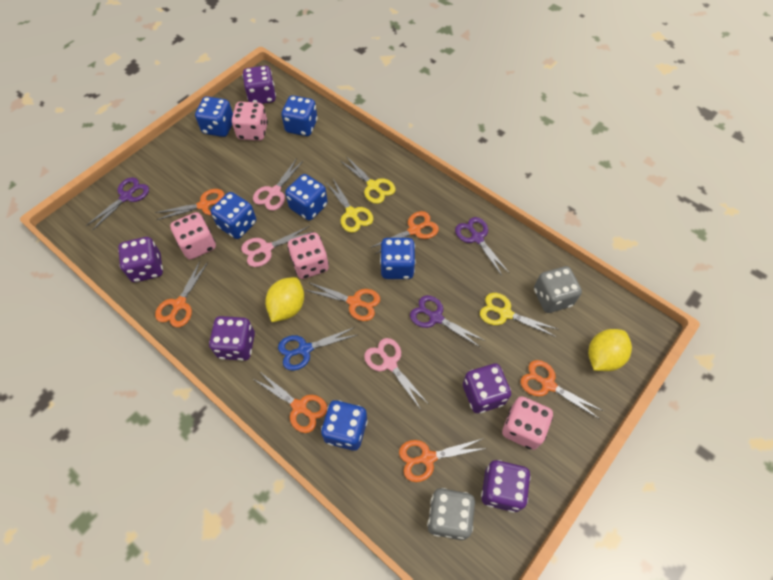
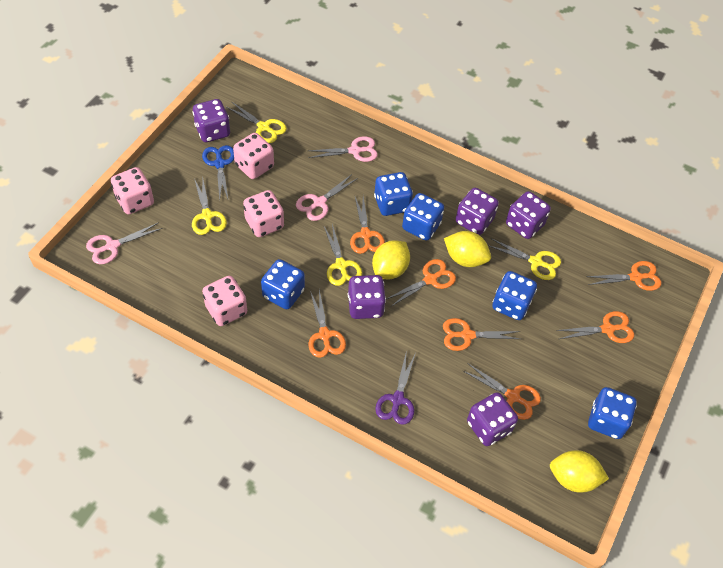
blue dice: 6 -> 5
grey dice: 2 -> 0
purple scissors: 3 -> 1
yellow lemon: 2 -> 3
yellow scissors: 3 -> 4

